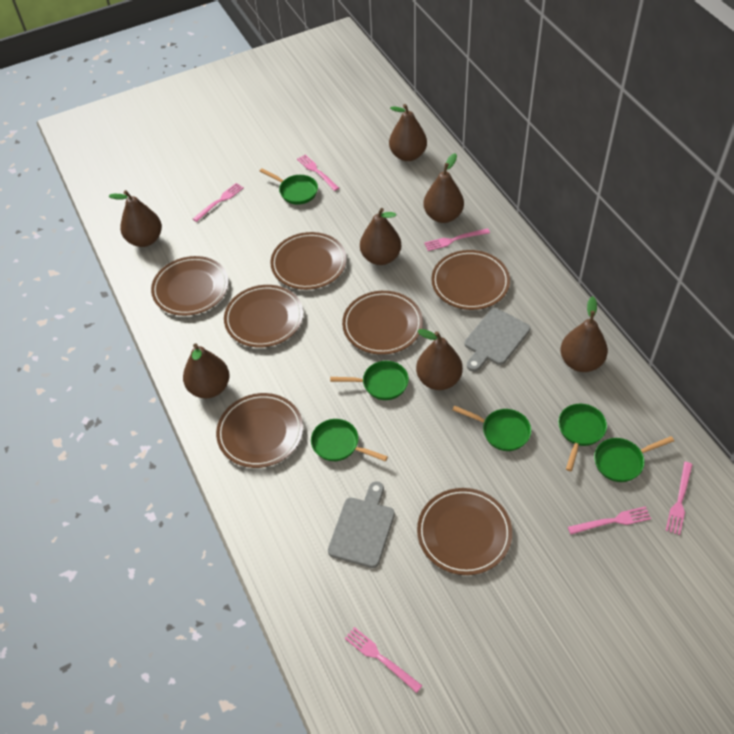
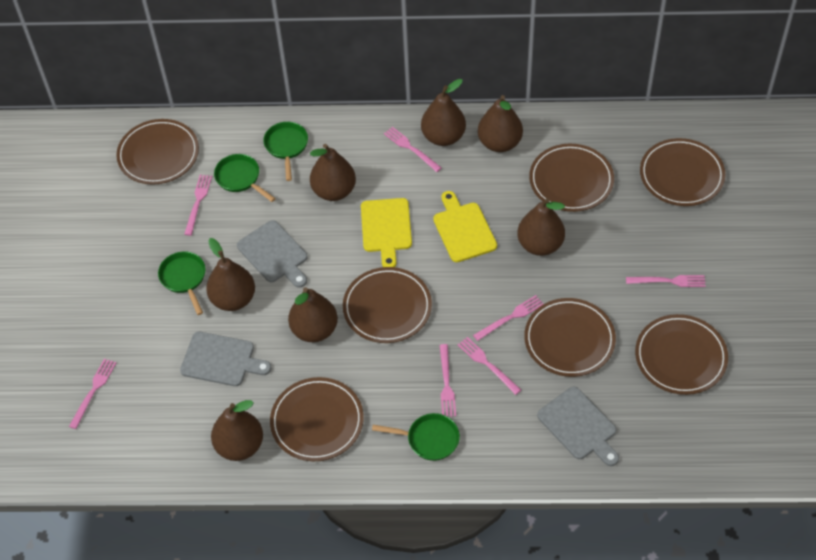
green pan: 6 -> 4
grey cutting board: 2 -> 3
pink fork: 6 -> 7
yellow cutting board: 0 -> 2

